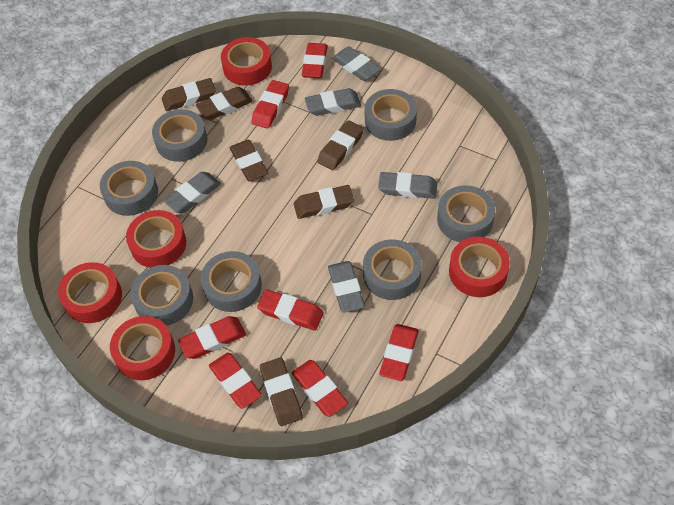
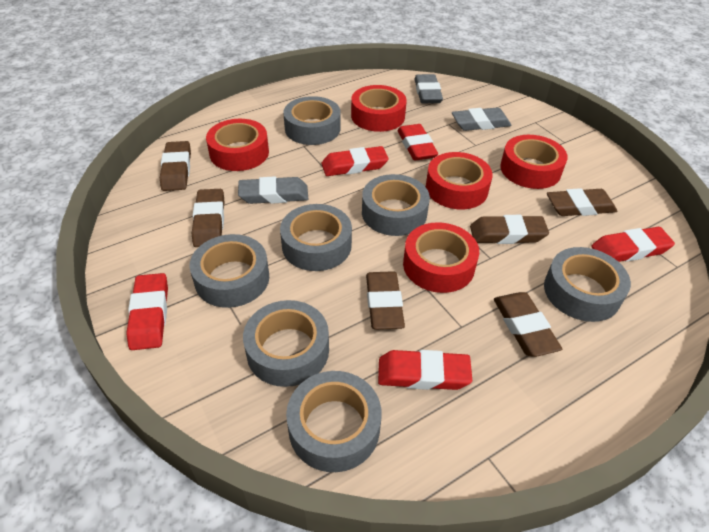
grey eraser: 5 -> 3
red eraser: 7 -> 5

